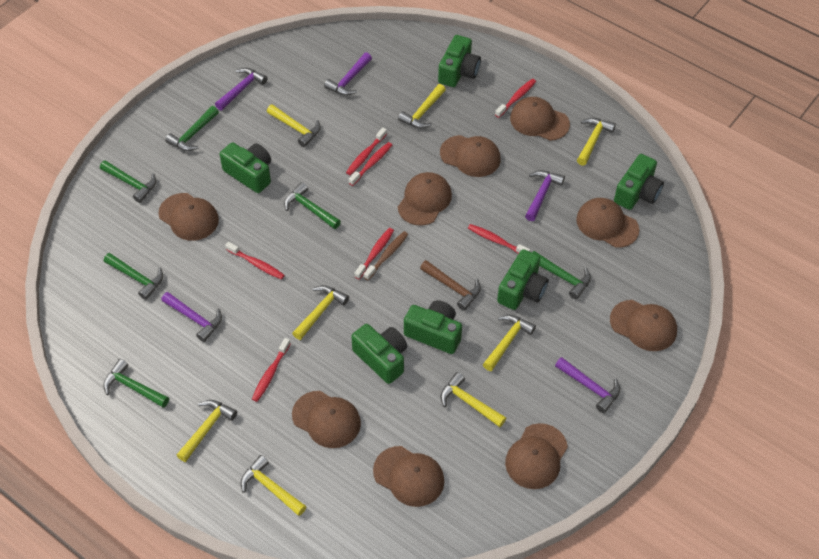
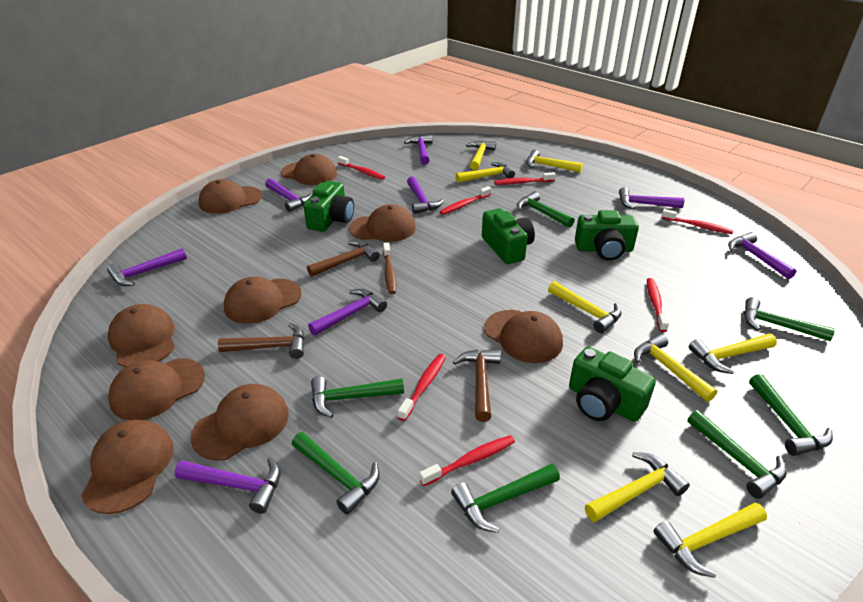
brown hammer: 1 -> 3
green camera: 6 -> 4
green hammer: 6 -> 7
purple hammer: 5 -> 8

